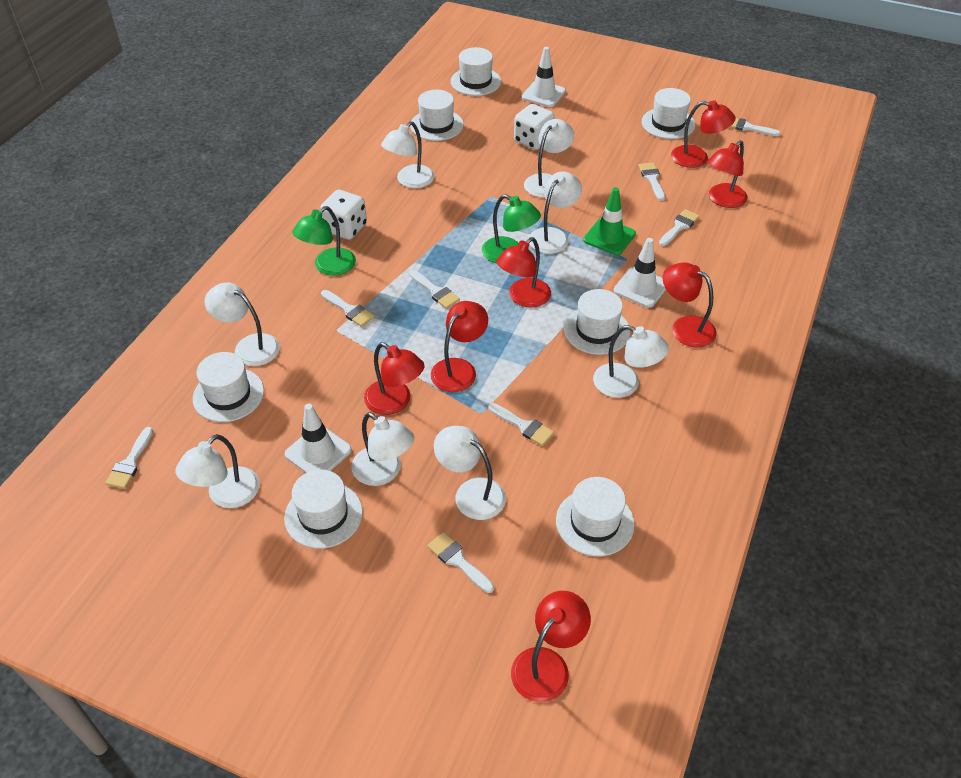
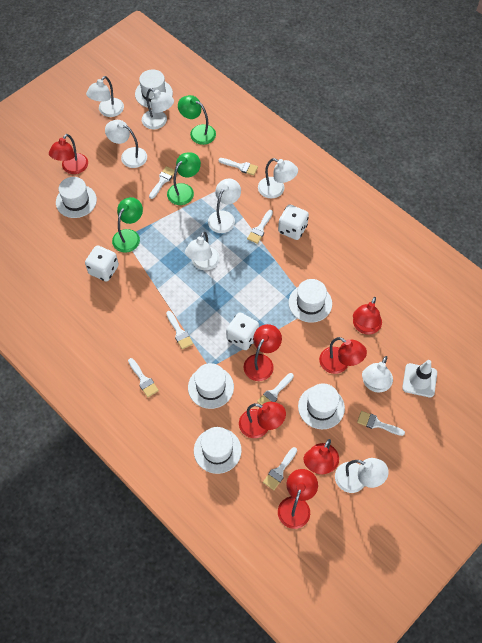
green lamp: 2 -> 3
green traffic cone: 1 -> 0
white dice: 2 -> 3
white hat: 7 -> 6
white traffic cone: 3 -> 1

